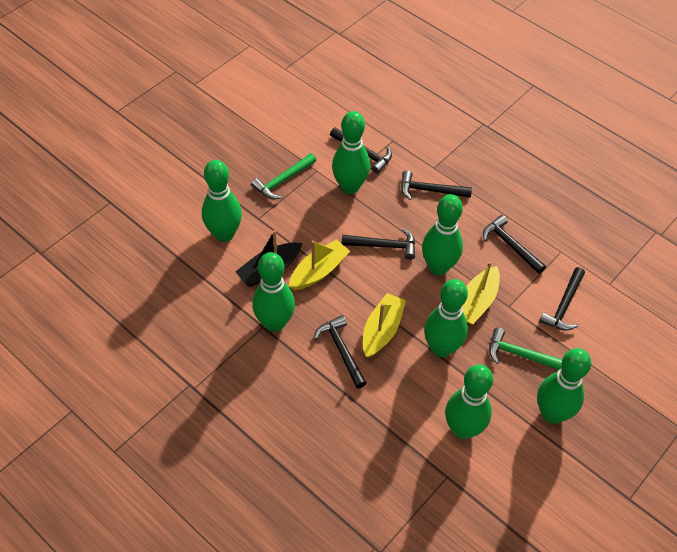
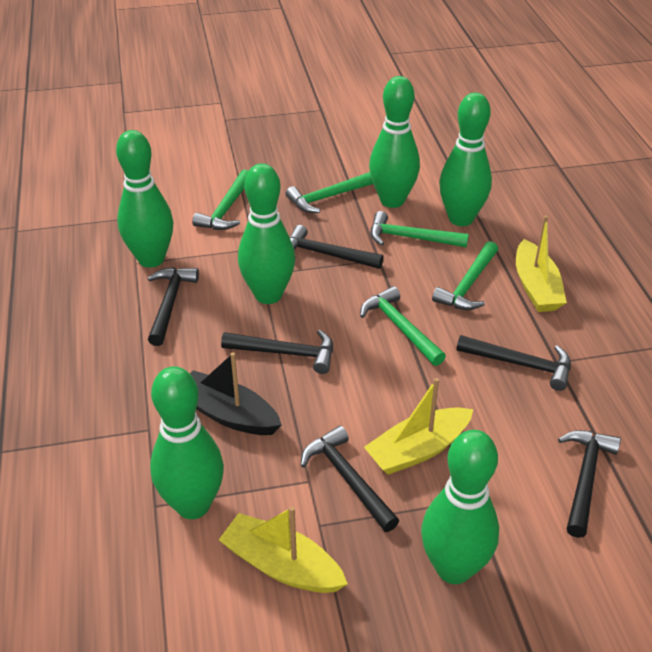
green bowling pin: 7 -> 6
green hammer: 2 -> 5

